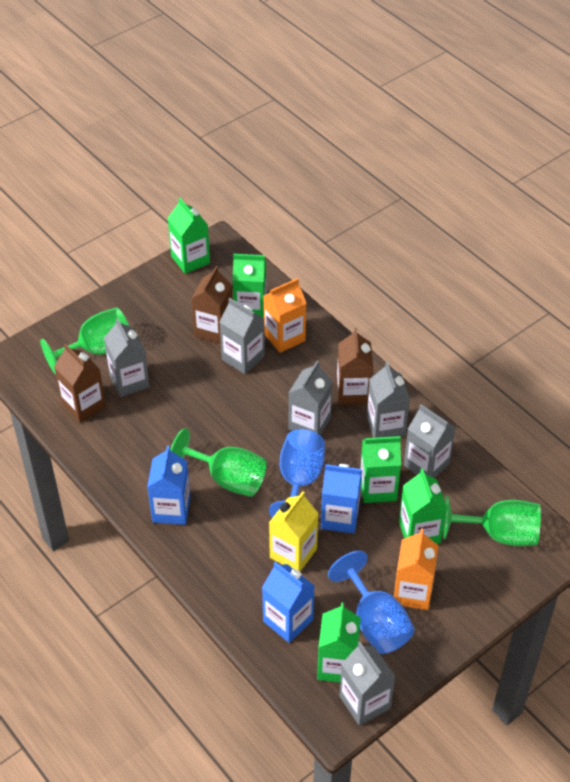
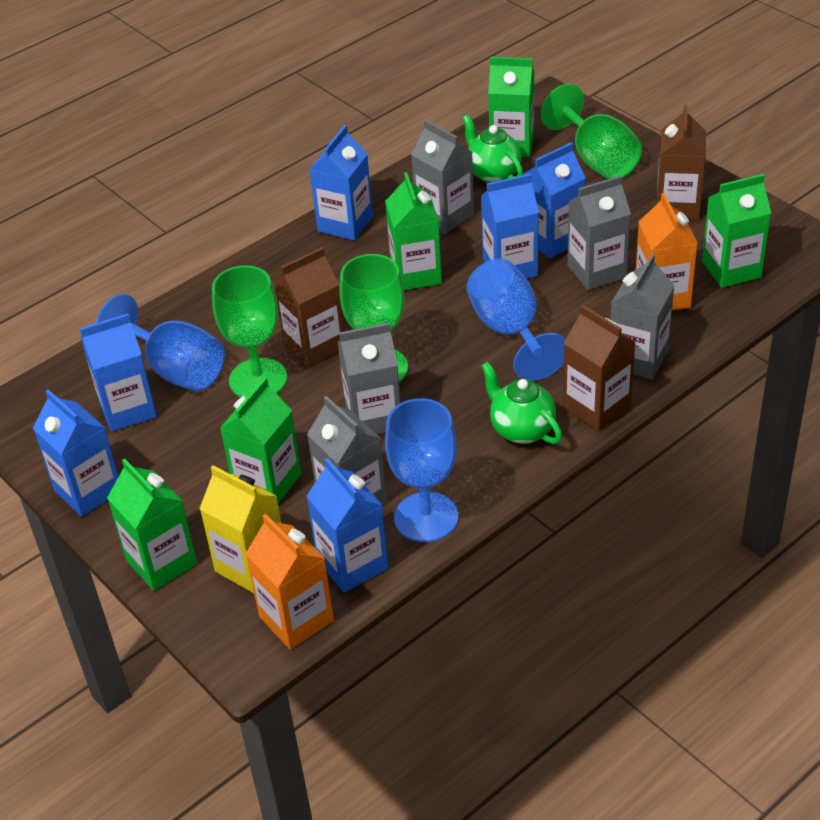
blue carton: 3 -> 6
blue goblet: 2 -> 3
green teapot: 0 -> 2
grey carton: 6 -> 5

